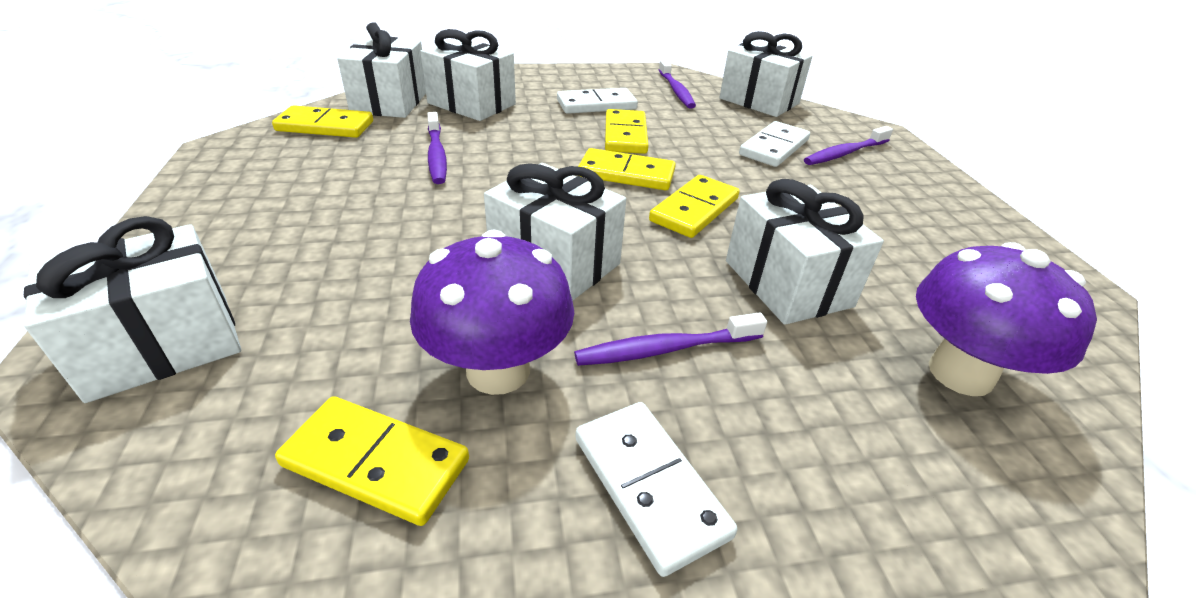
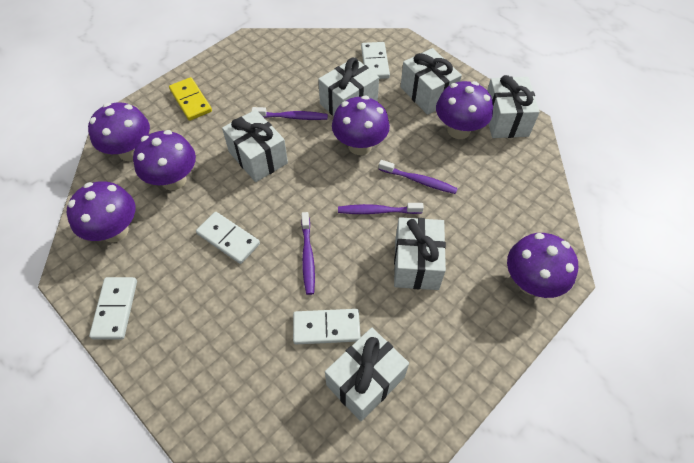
purple mushroom: 2 -> 6
white domino: 3 -> 4
yellow domino: 5 -> 1

